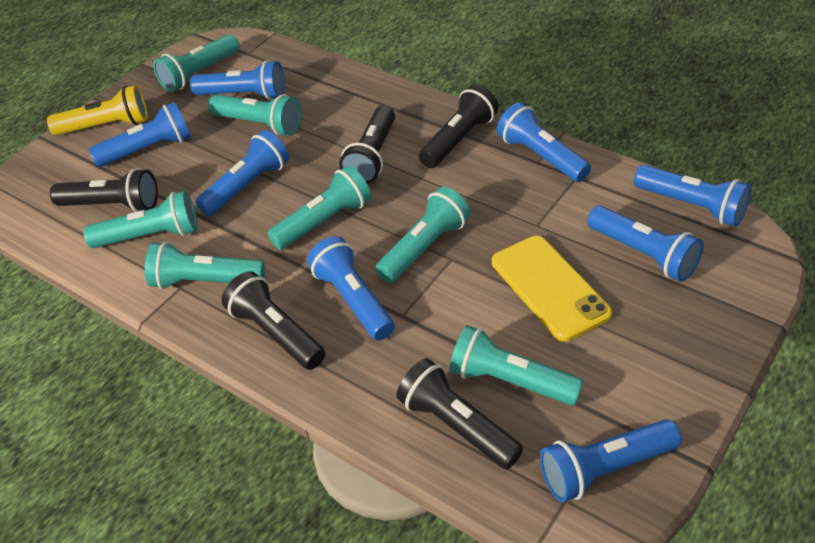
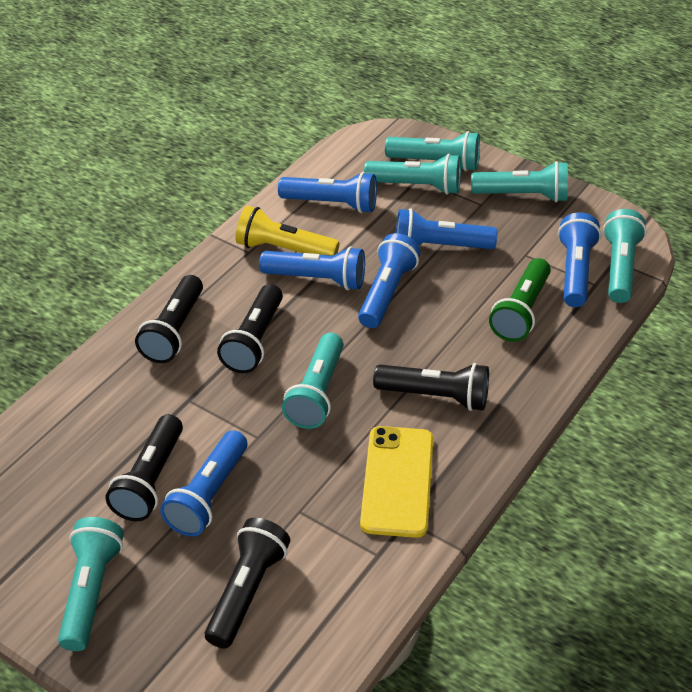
blue flashlight: 8 -> 6
green flashlight: 0 -> 1
turquoise flashlight: 7 -> 6

